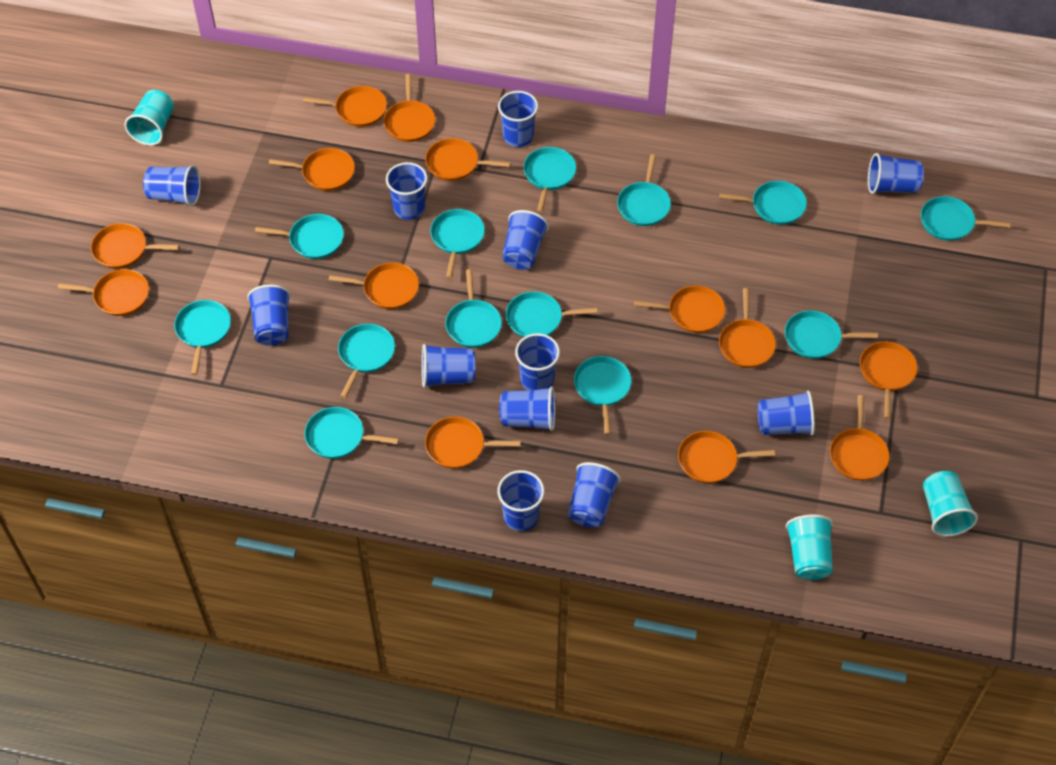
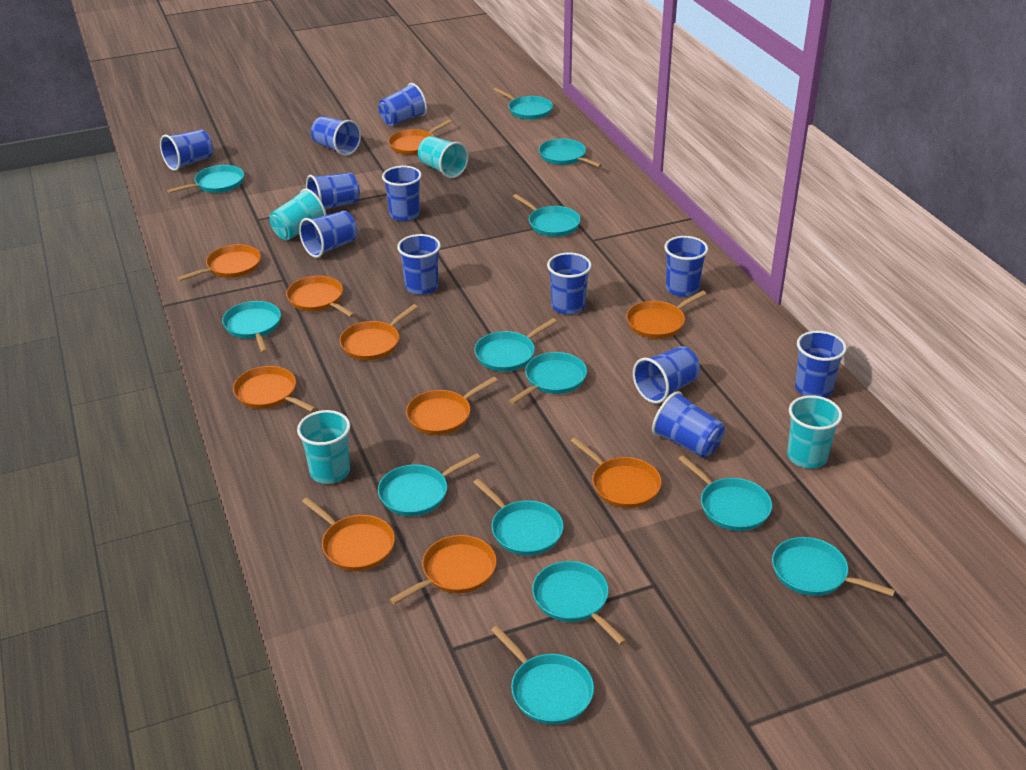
orange pan: 13 -> 10
turquoise cup: 3 -> 4

